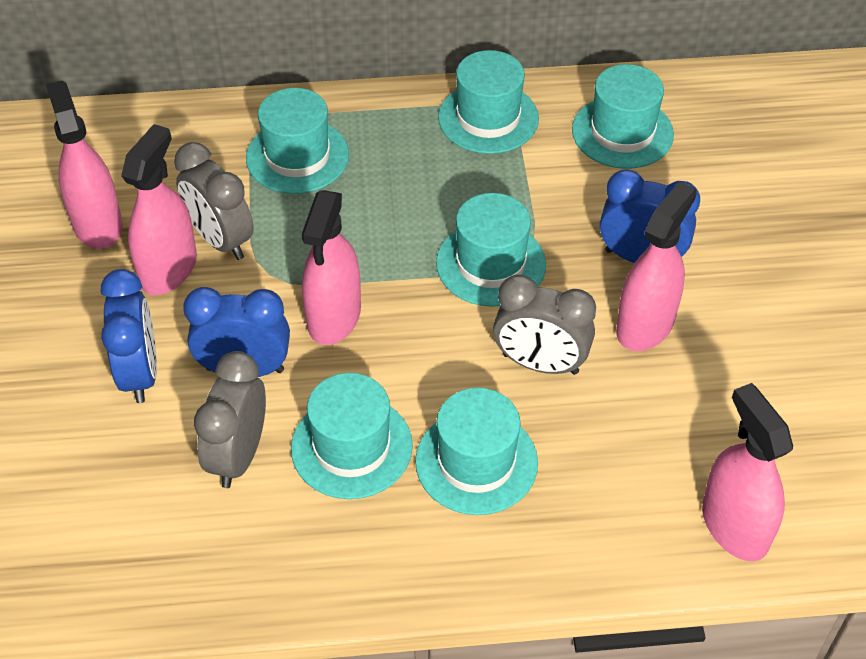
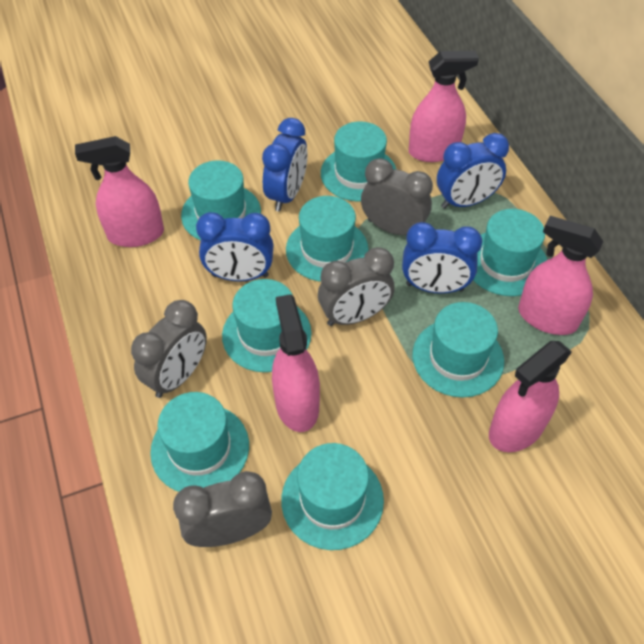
blue clock: 3 -> 4
grey clock: 3 -> 4
turquoise hat: 6 -> 8

